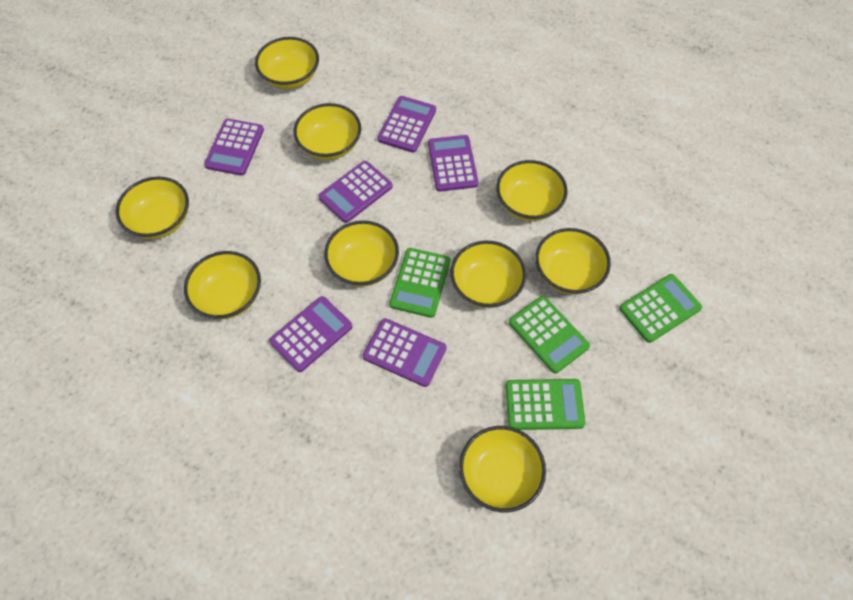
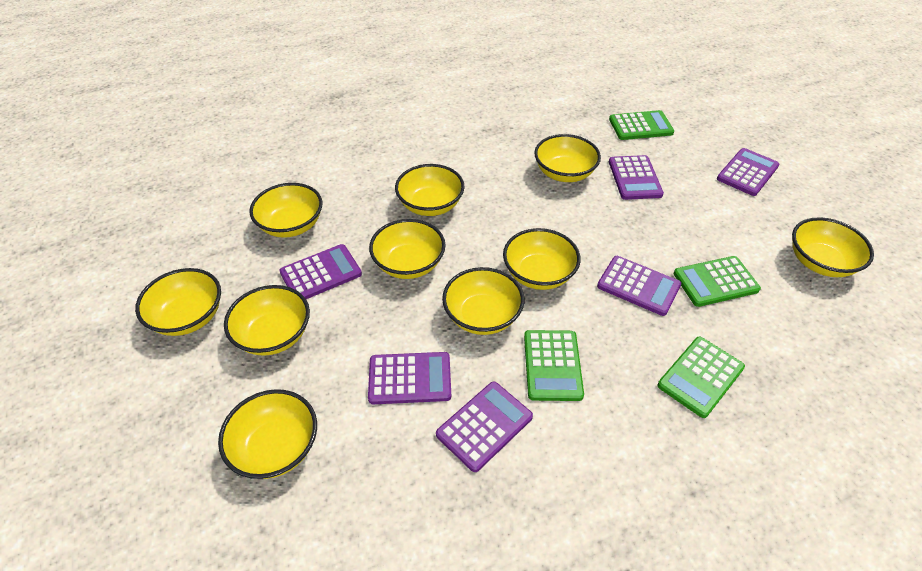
yellow bowl: 9 -> 10

